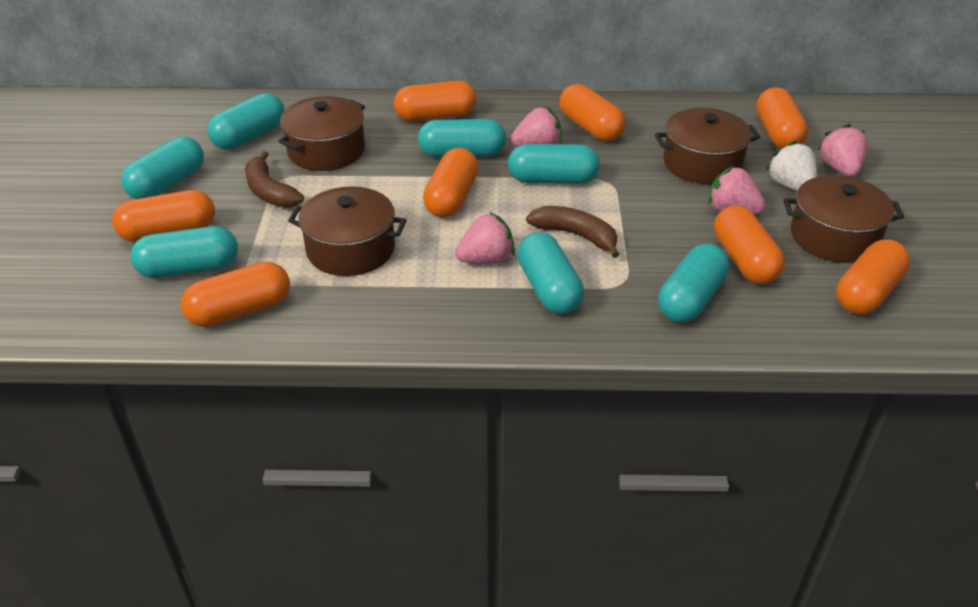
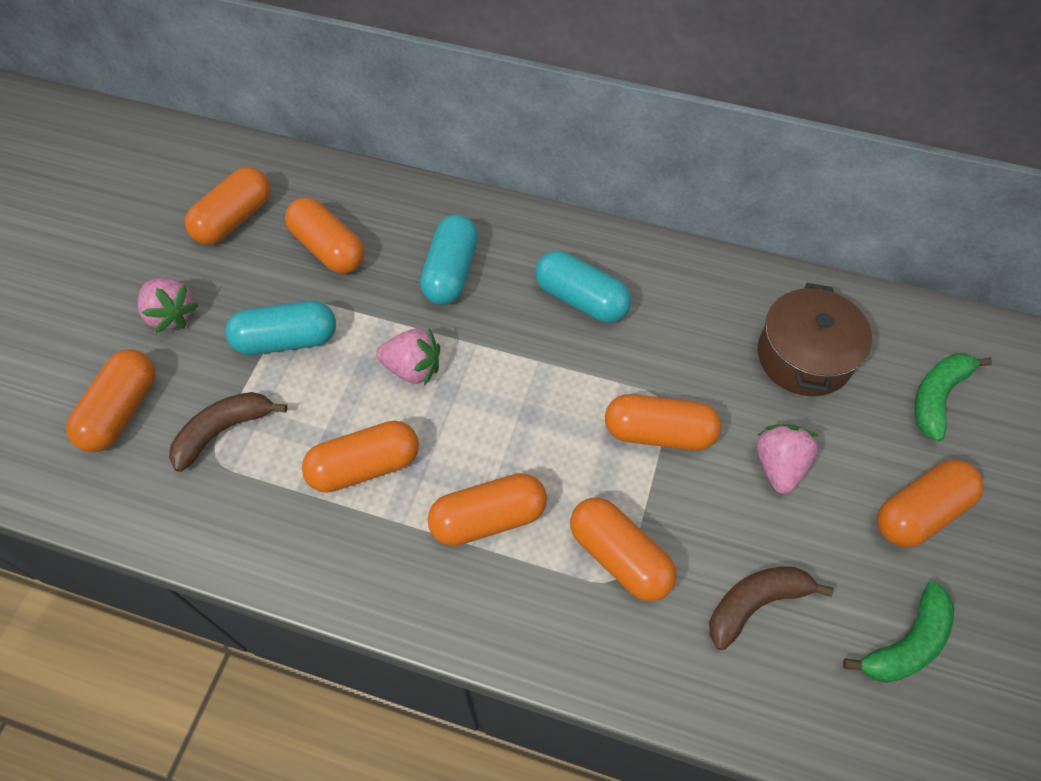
brown pot: 4 -> 1
green banana: 0 -> 2
pink strawberry: 4 -> 3
turquoise capsule: 7 -> 3
white strawberry: 1 -> 0

